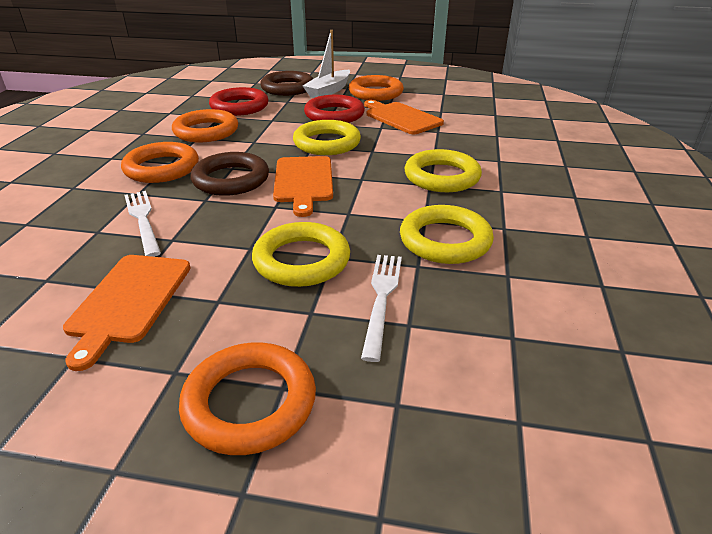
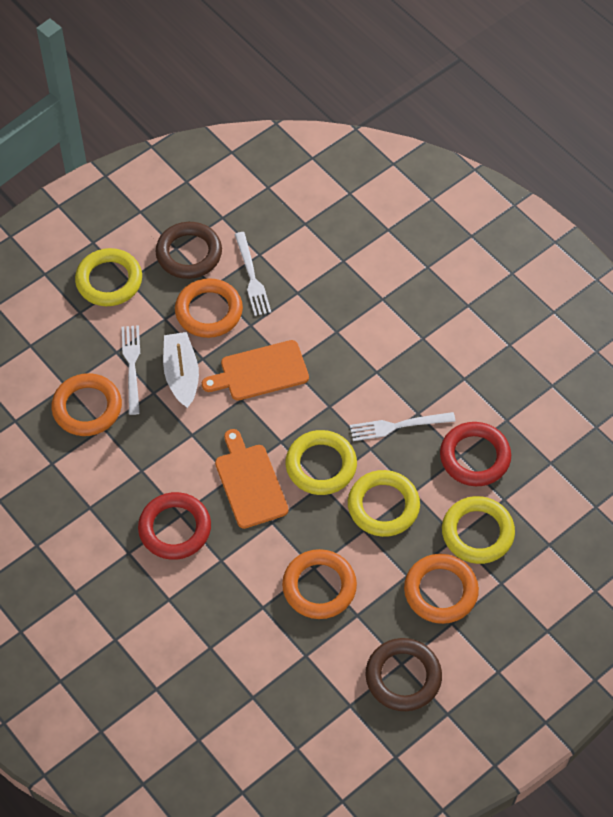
orange cutting board: 3 -> 2
white fork: 2 -> 3

